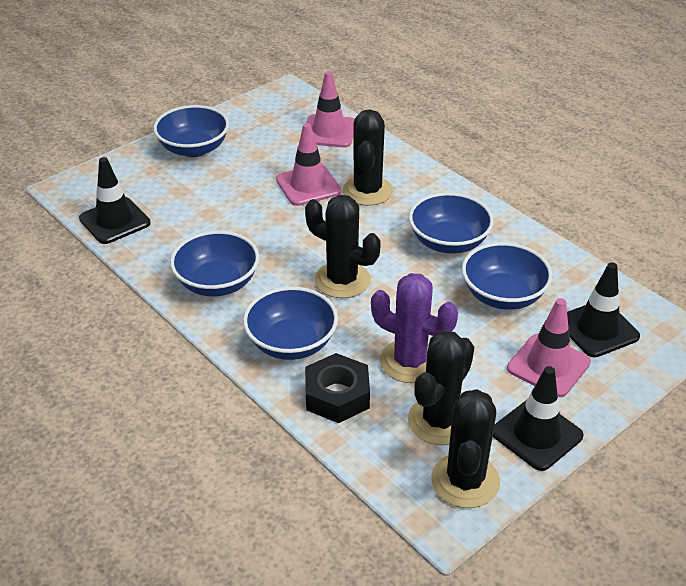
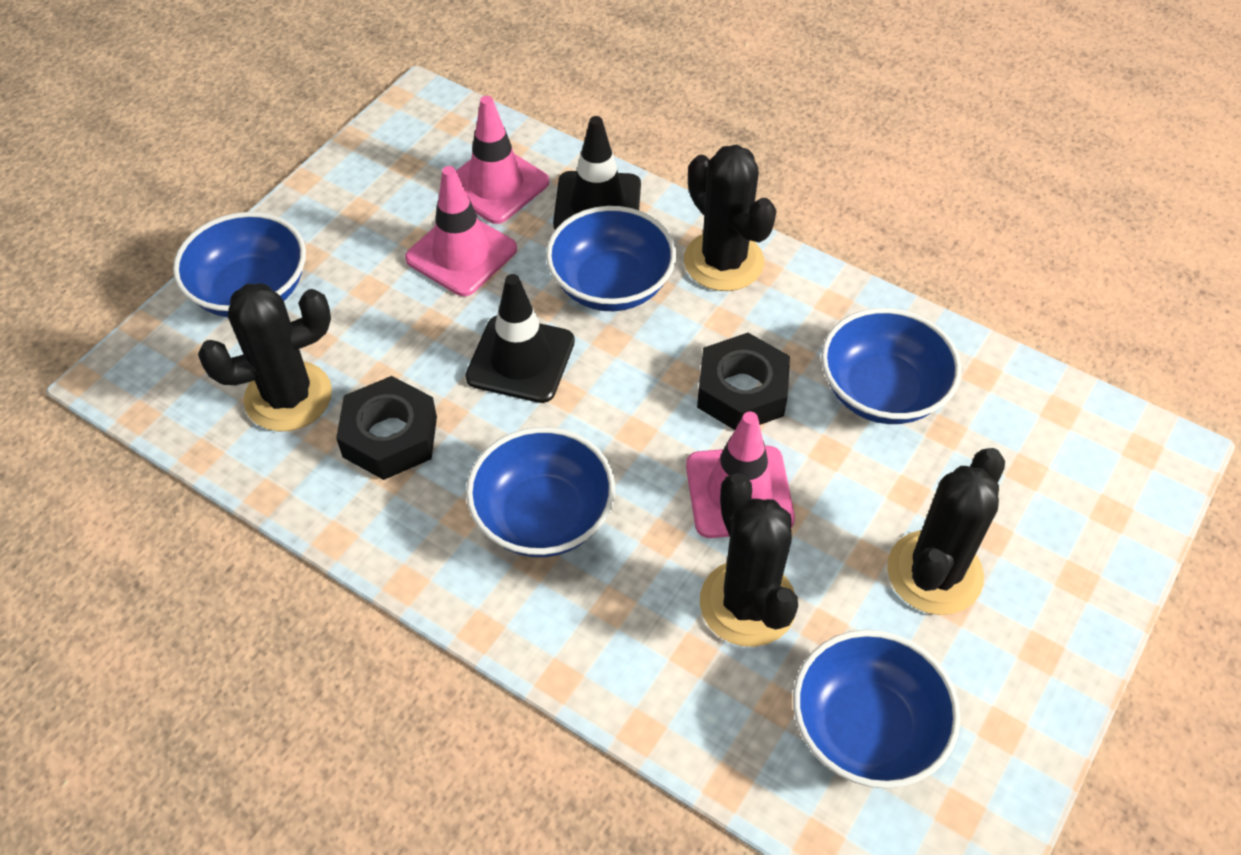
black nut: 1 -> 2
black traffic cone: 3 -> 2
purple cactus: 1 -> 0

